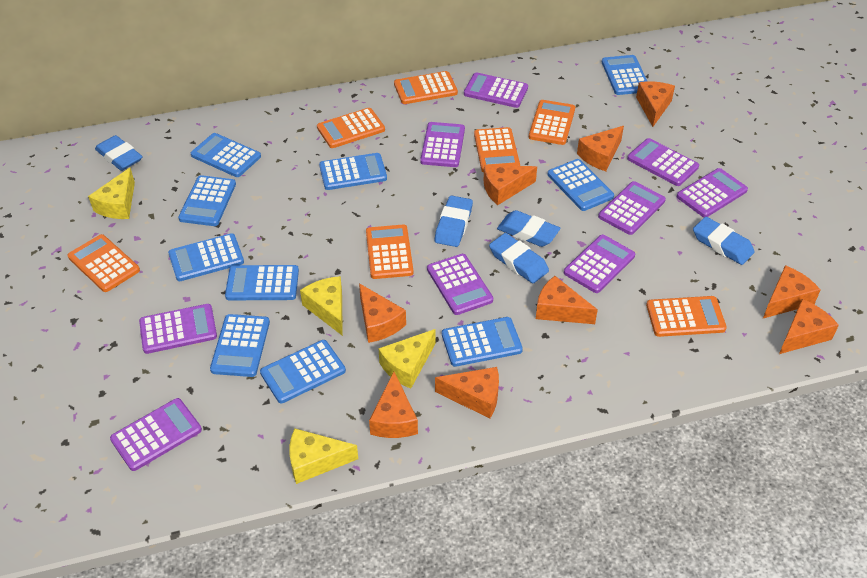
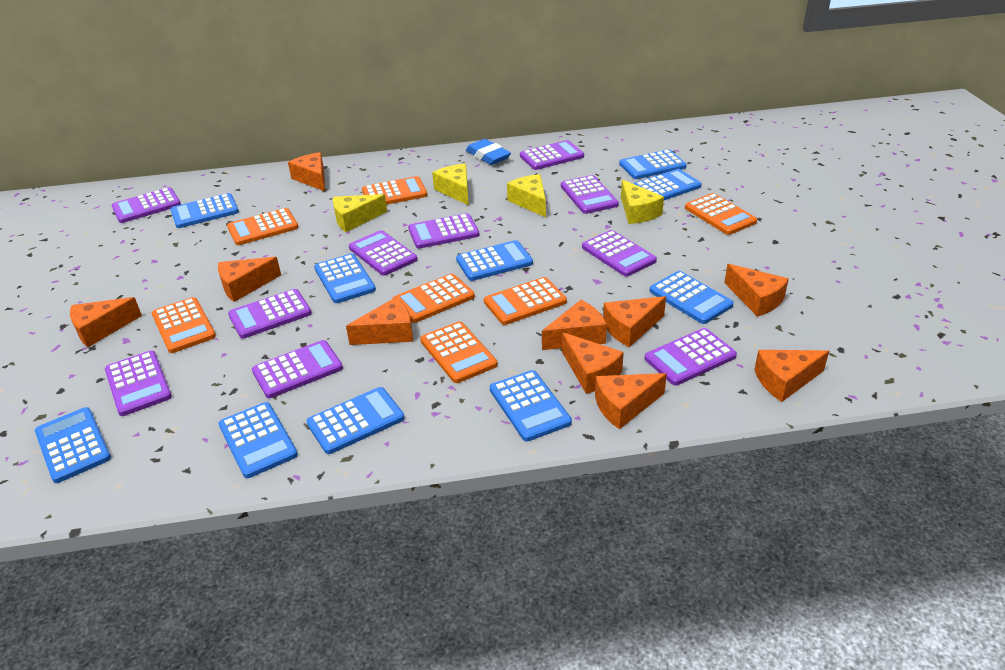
blue eraser: 5 -> 1
orange cheese: 9 -> 10
purple calculator: 9 -> 10

